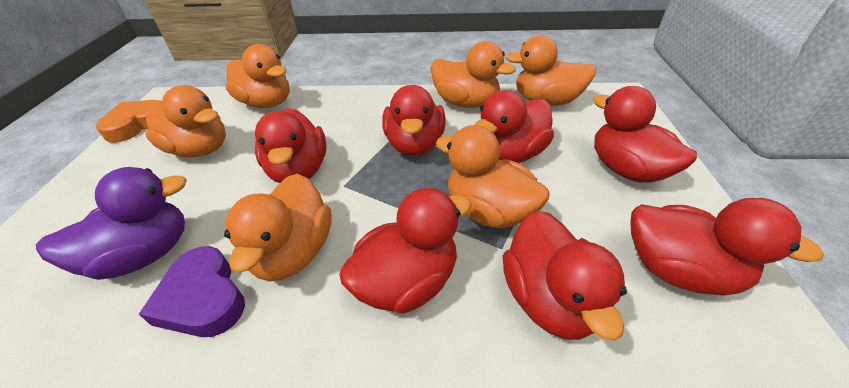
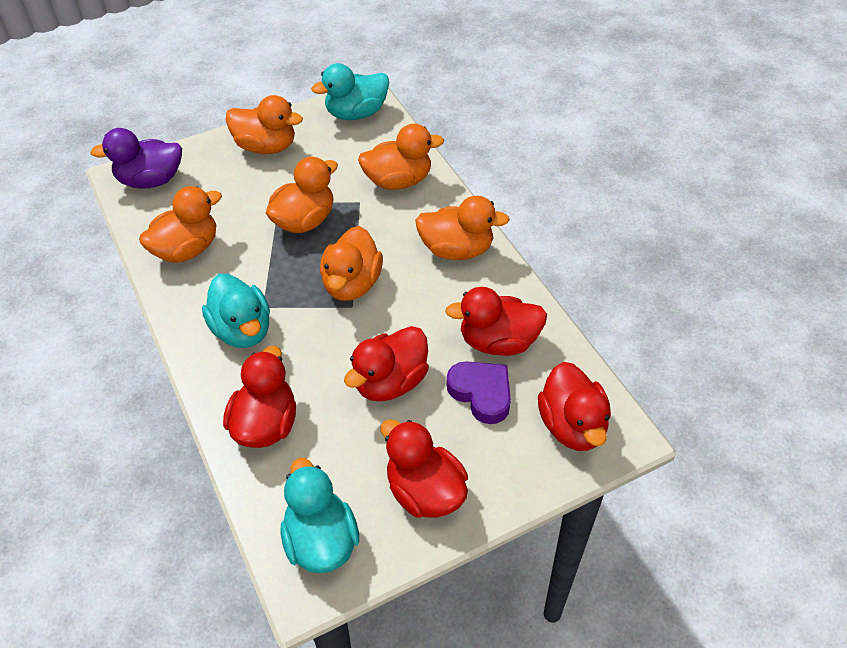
orange heart: 1 -> 0
red duck: 7 -> 5
turquoise duck: 0 -> 3

